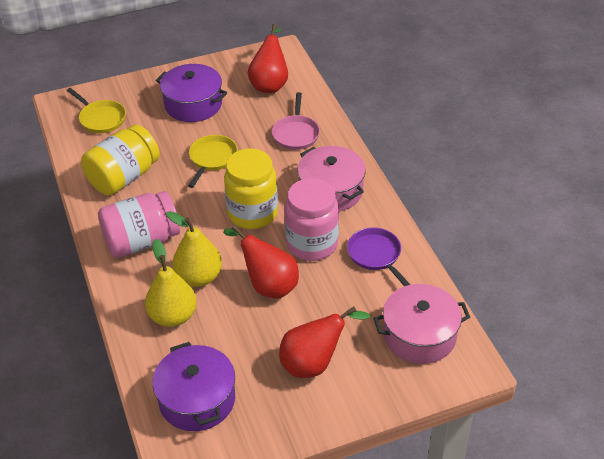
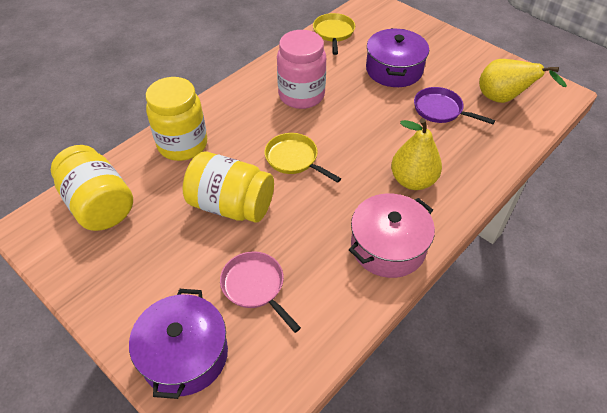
pink jar: 2 -> 1
pink pot: 2 -> 1
red pear: 3 -> 0
yellow jar: 2 -> 3

